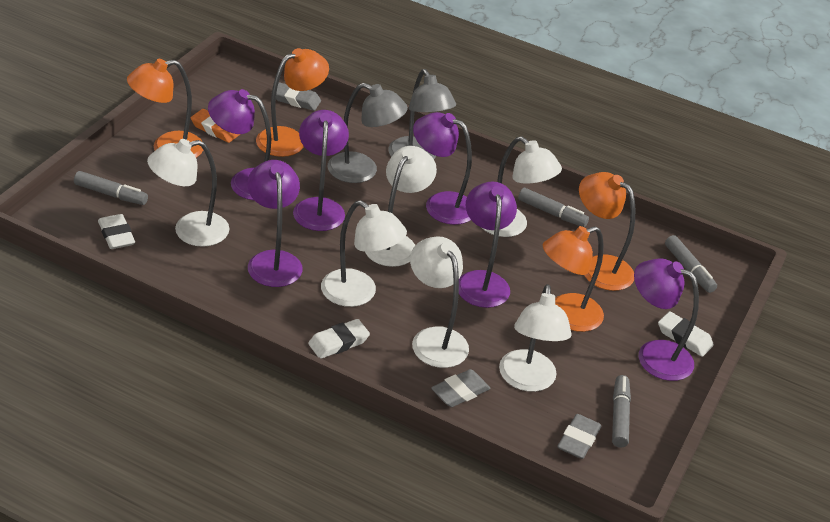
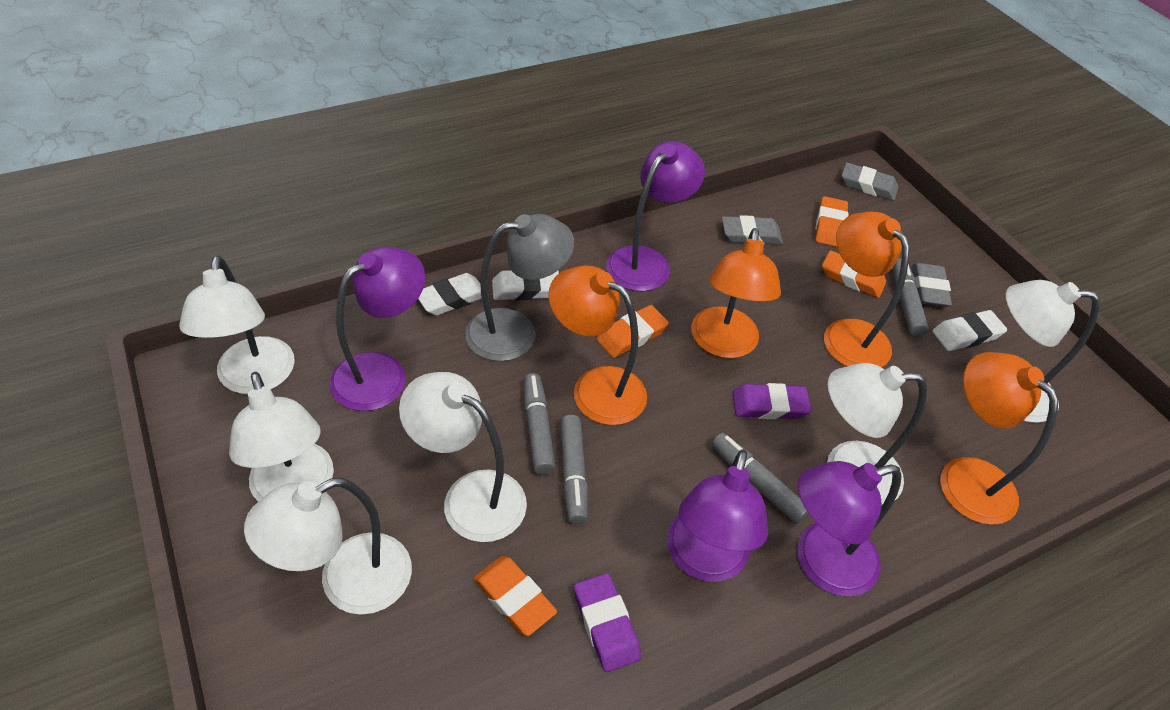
grey lamp: 2 -> 1
orange eraser: 1 -> 4
purple eraser: 0 -> 2
purple lamp: 6 -> 4

